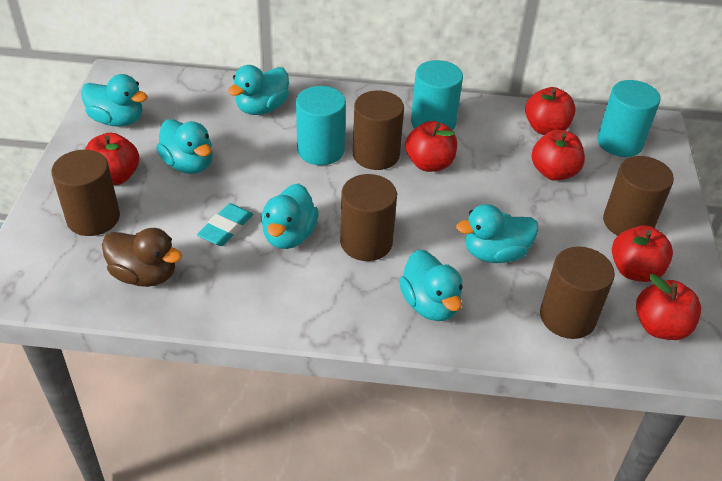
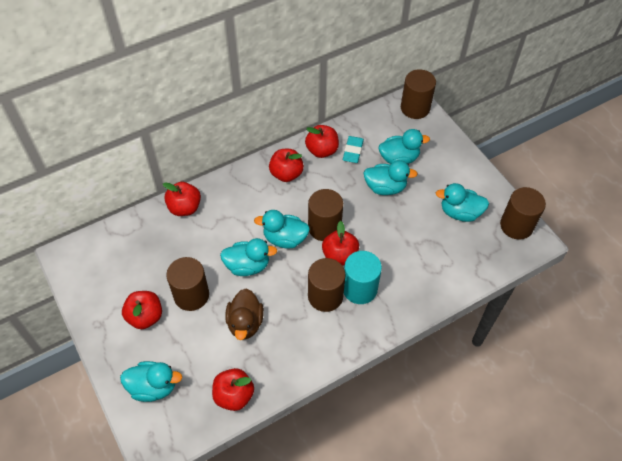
turquoise cylinder: 3 -> 1

